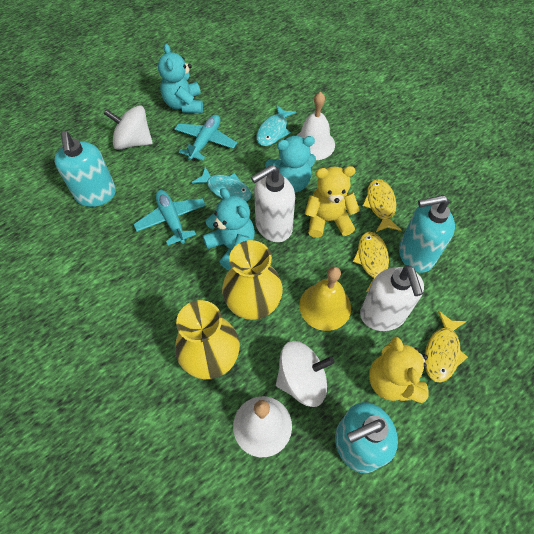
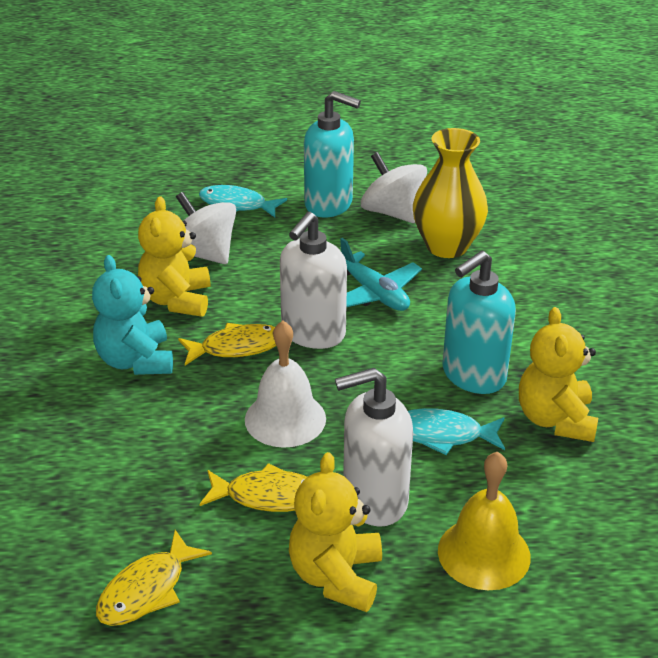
turquoise plane: 2 -> 1
turquoise soap dispenser: 3 -> 2
turquoise teddy bear: 3 -> 1
white bell: 2 -> 1
yellow teddy bear: 2 -> 3
yellow vase: 2 -> 1

